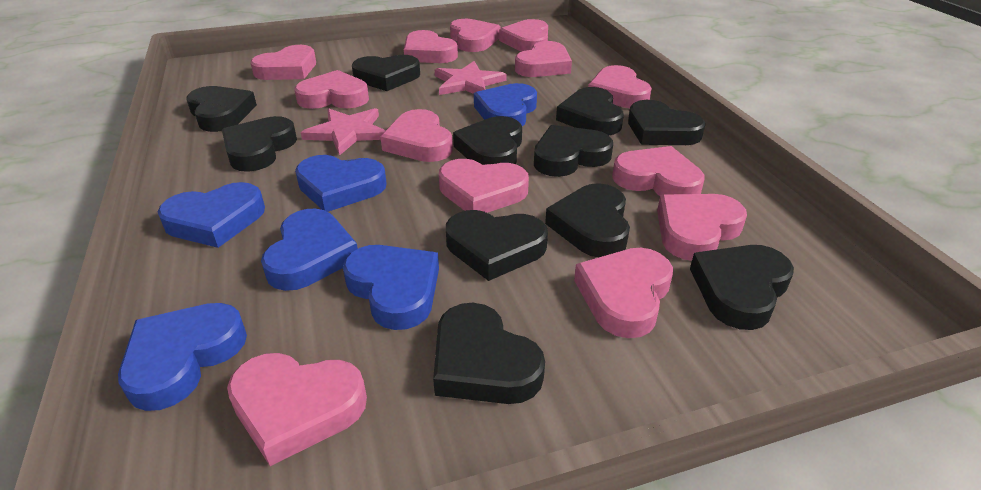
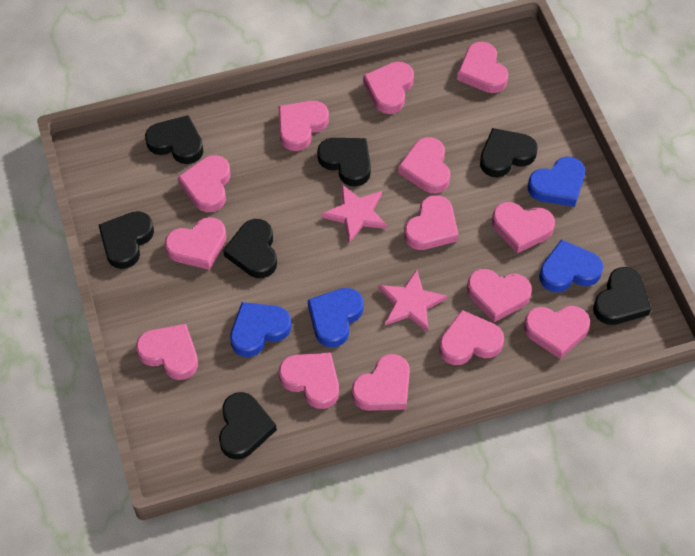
black heart: 11 -> 7
blue heart: 6 -> 4
pink heart: 13 -> 14

